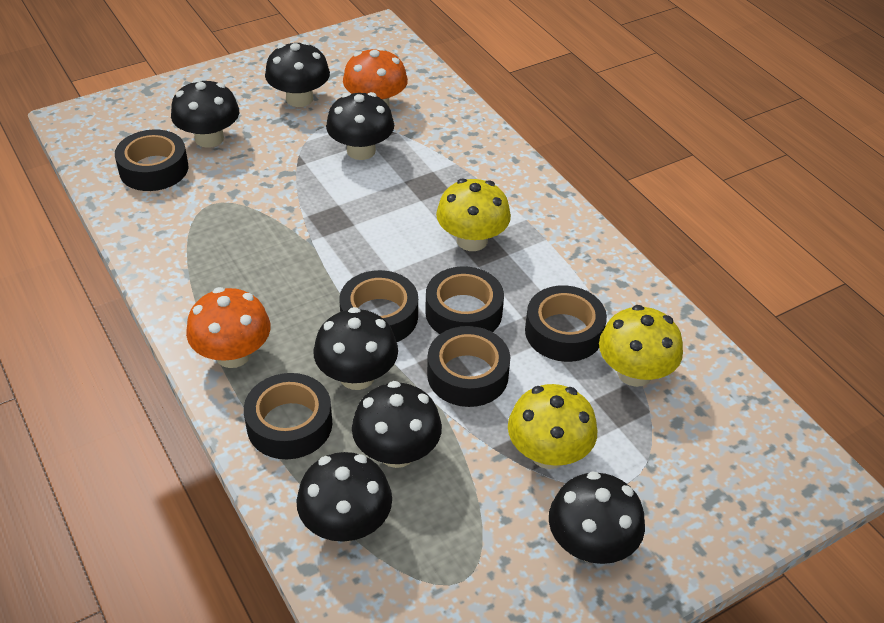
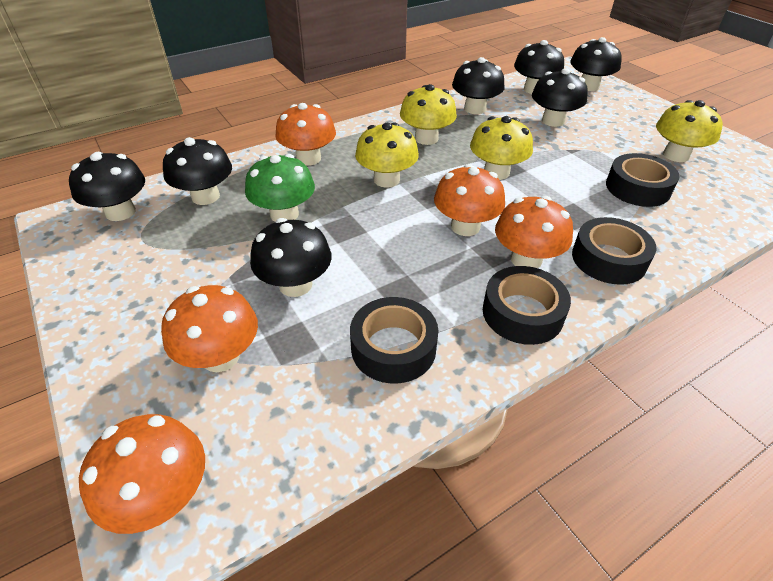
black tape: 6 -> 4
green mushroom: 0 -> 1
orange mushroom: 2 -> 5
yellow mushroom: 3 -> 4

